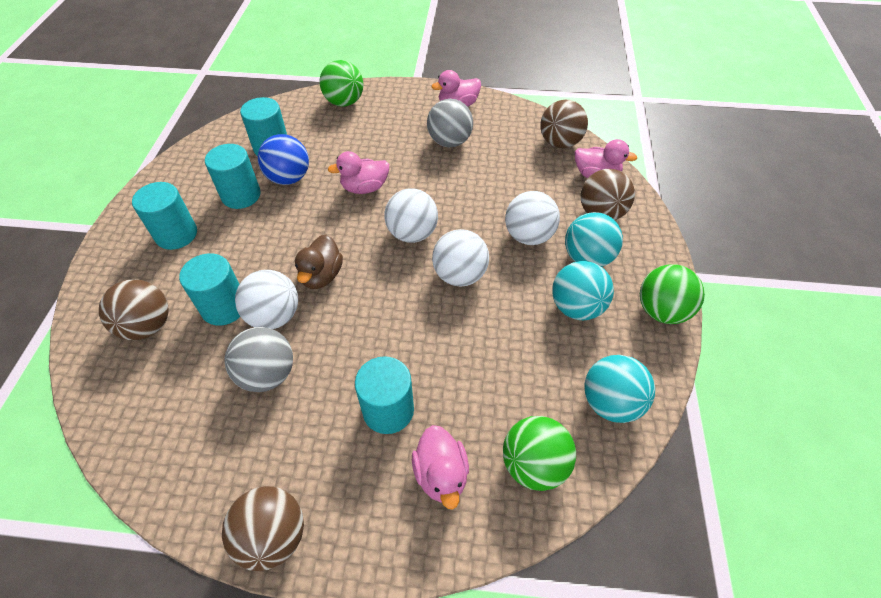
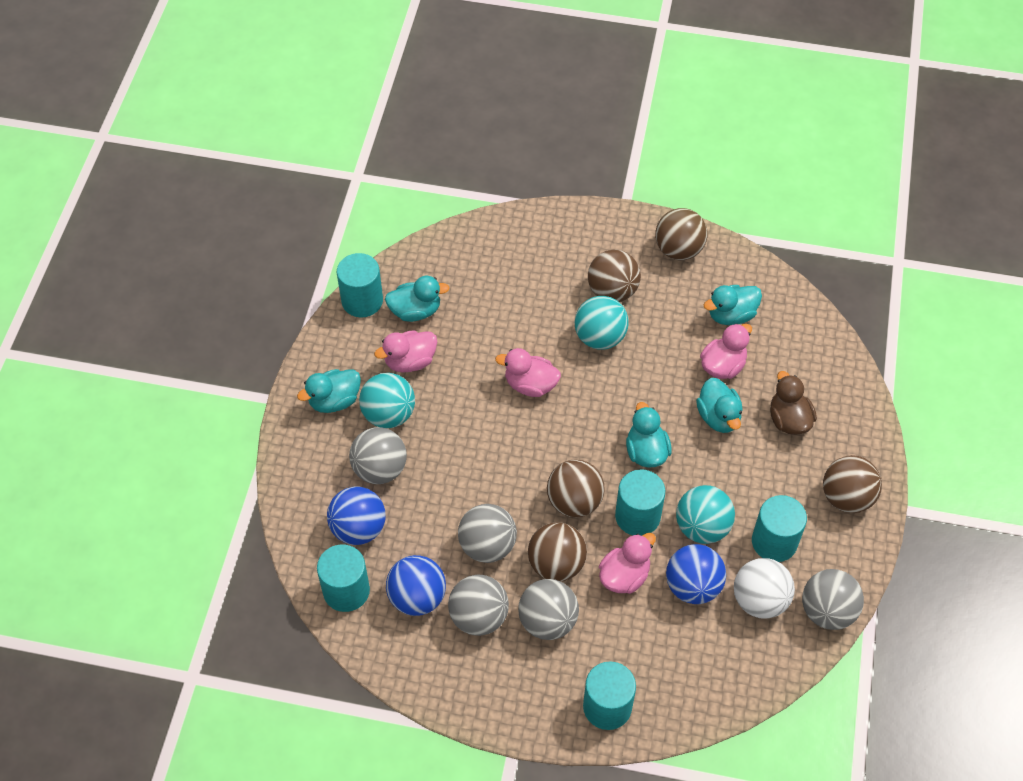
blue ball: 1 -> 3
brown ball: 4 -> 5
green ball: 3 -> 0
grey ball: 2 -> 5
turquoise duck: 0 -> 5
white ball: 4 -> 1

